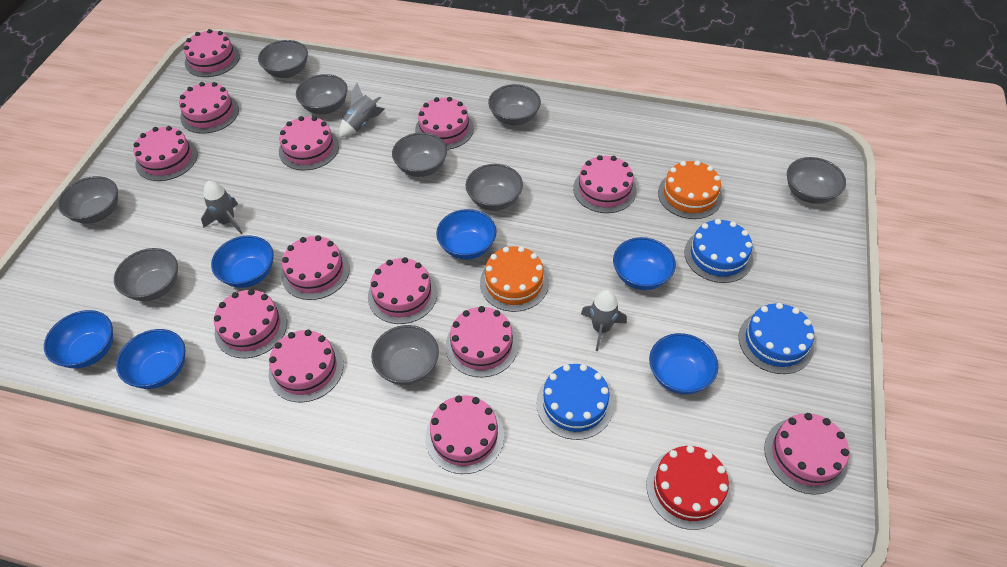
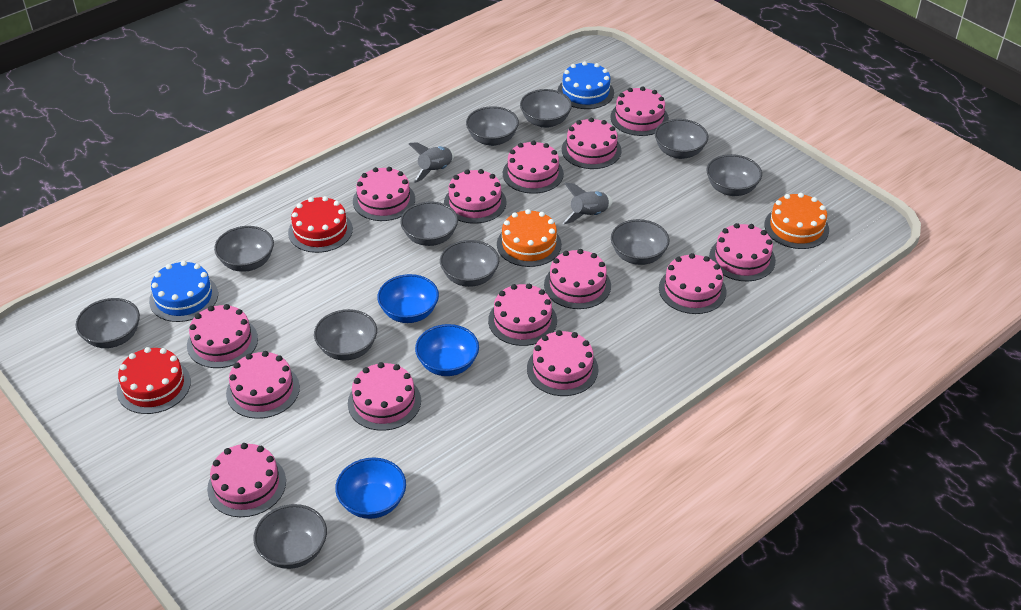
blue bowl: 6 -> 3
blue cake: 3 -> 2
grey bowl: 9 -> 11
grey rocket: 3 -> 2
pink cake: 13 -> 14
red cake: 1 -> 2

